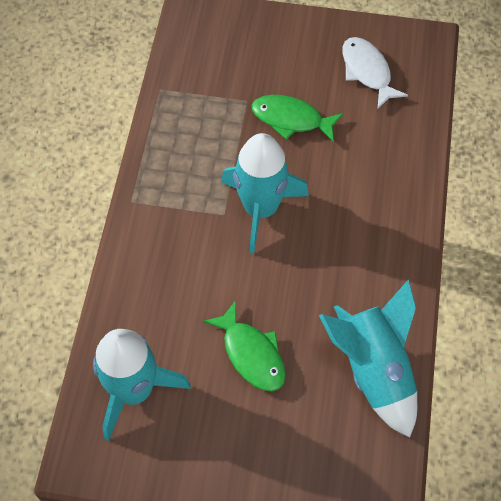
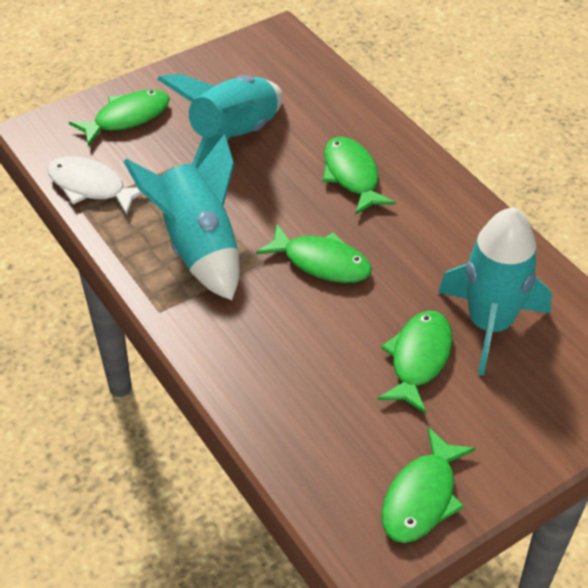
green fish: 2 -> 5

